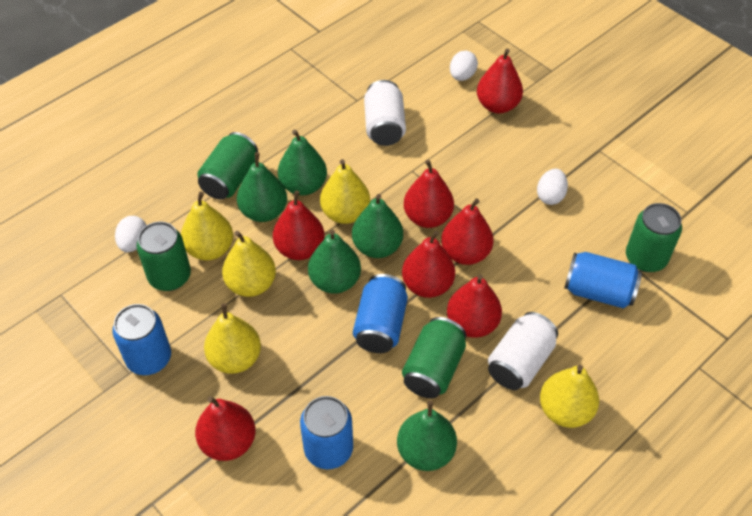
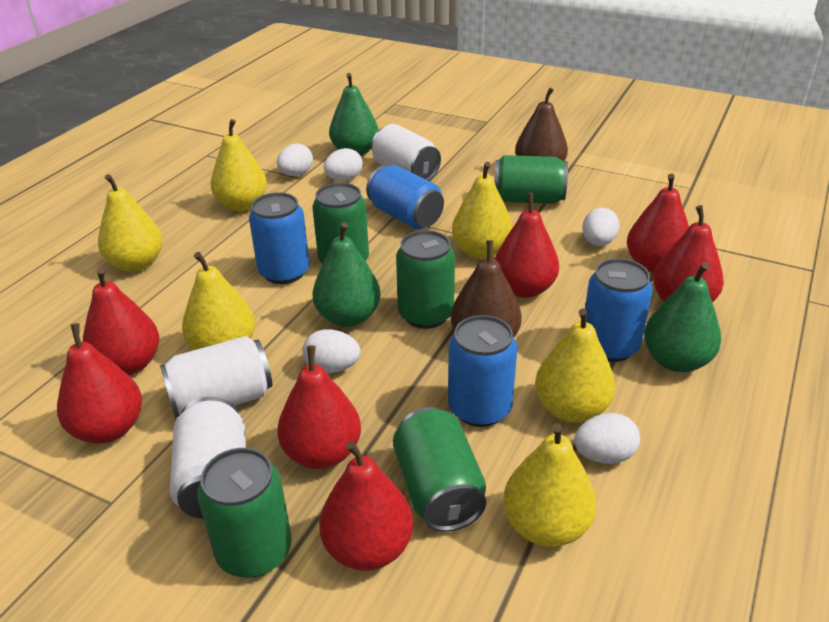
brown pear: 0 -> 2
green can: 4 -> 5
green pear: 5 -> 3
white can: 2 -> 3
white egg: 3 -> 5
yellow pear: 5 -> 6

